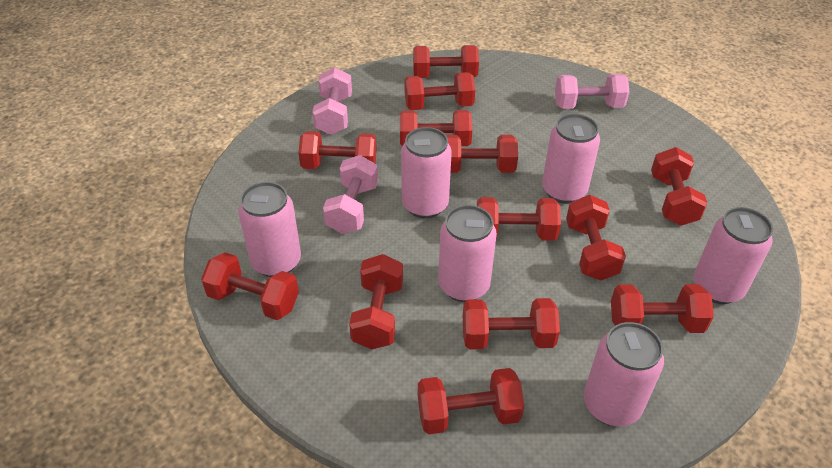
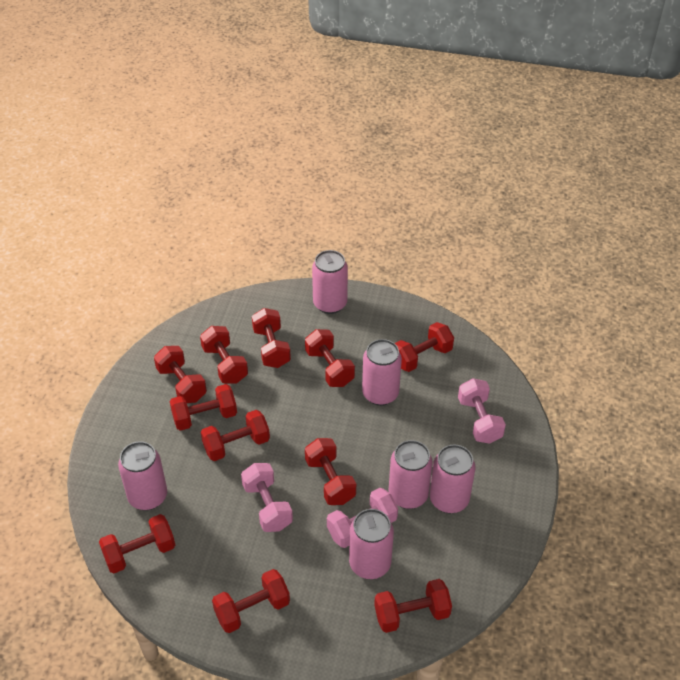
red dumbbell: 13 -> 11

